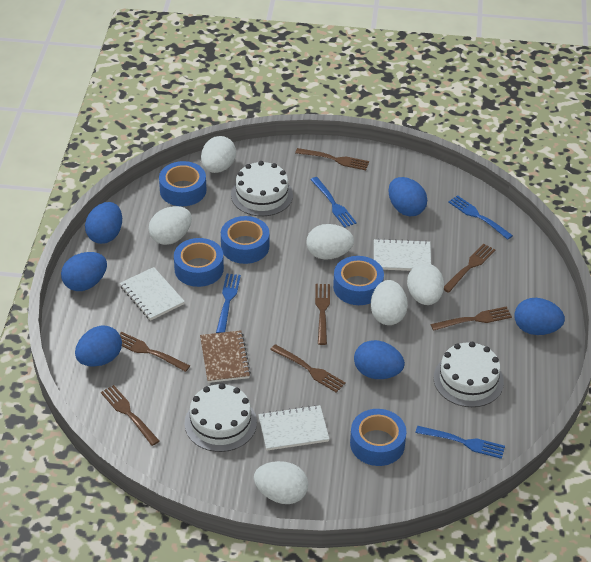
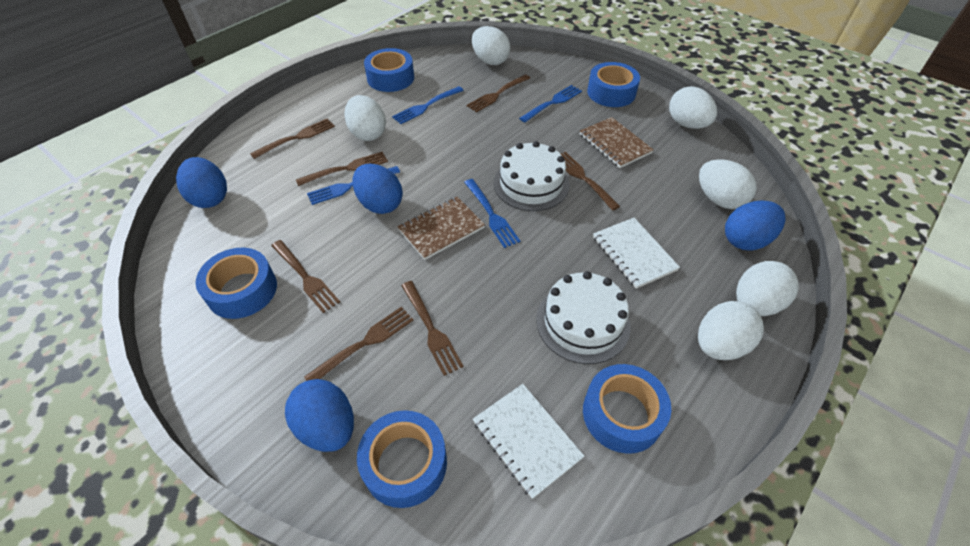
blue egg: 6 -> 4
brown notebook: 1 -> 2
white cake: 3 -> 2
white notebook: 3 -> 2

